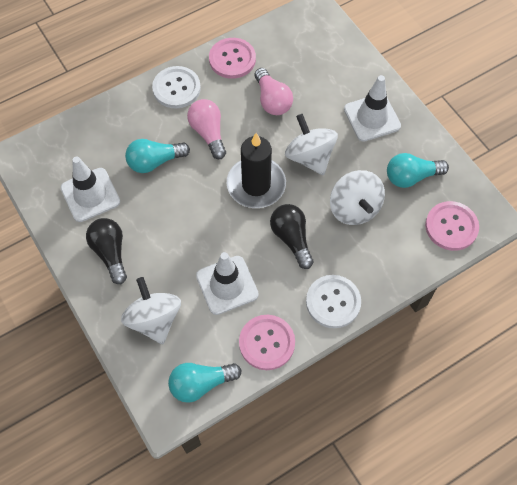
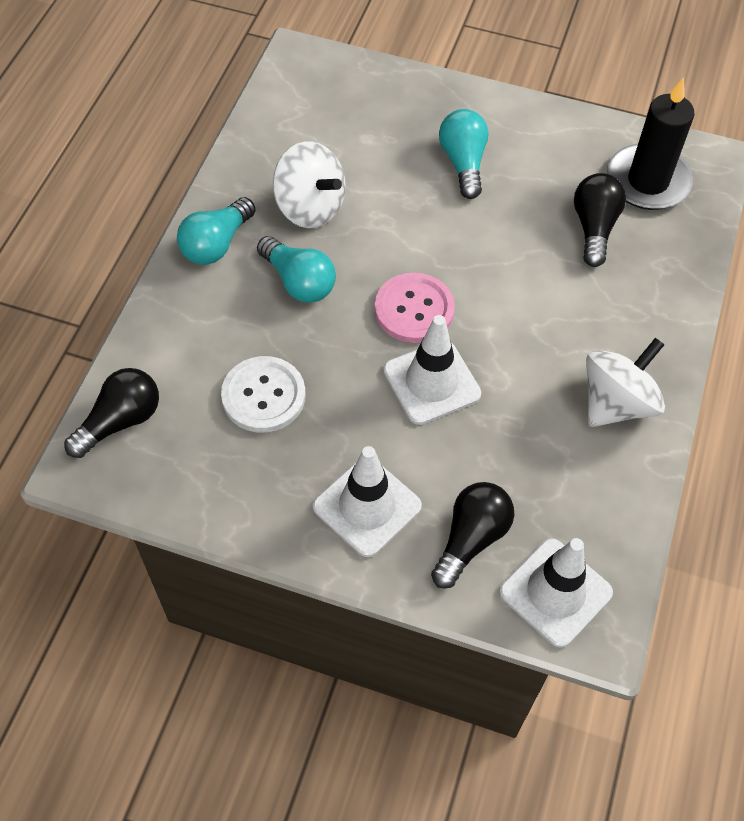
black light bulb: 2 -> 3
pink button: 3 -> 1
pink light bulb: 2 -> 0
white button: 2 -> 1
white spinning top: 3 -> 2

